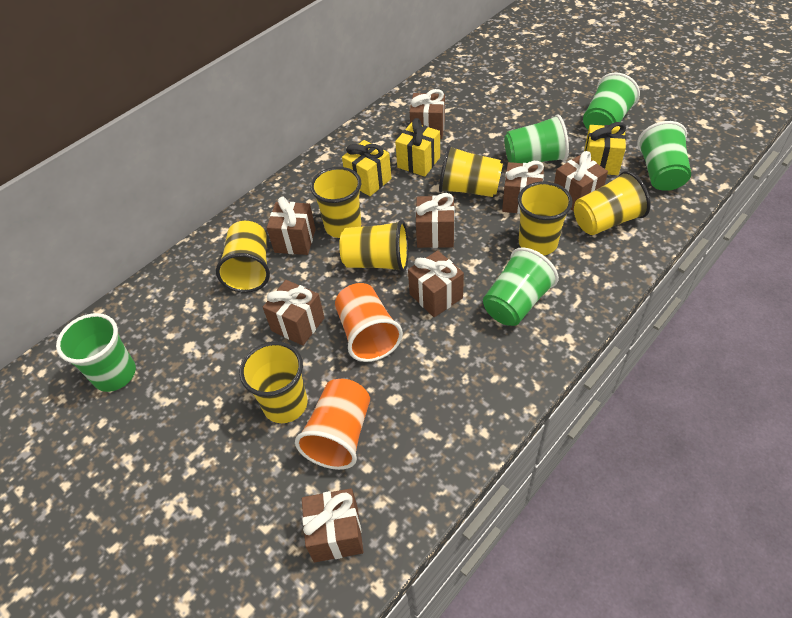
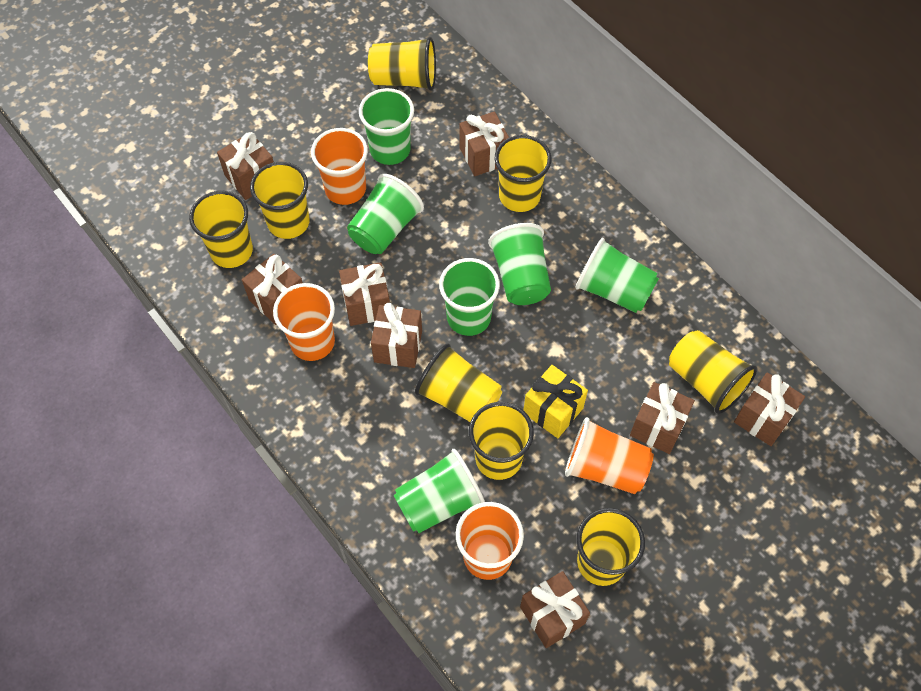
green cup: 5 -> 6
orange cup: 2 -> 4
yellow cup: 7 -> 8
yellow gift: 3 -> 1

